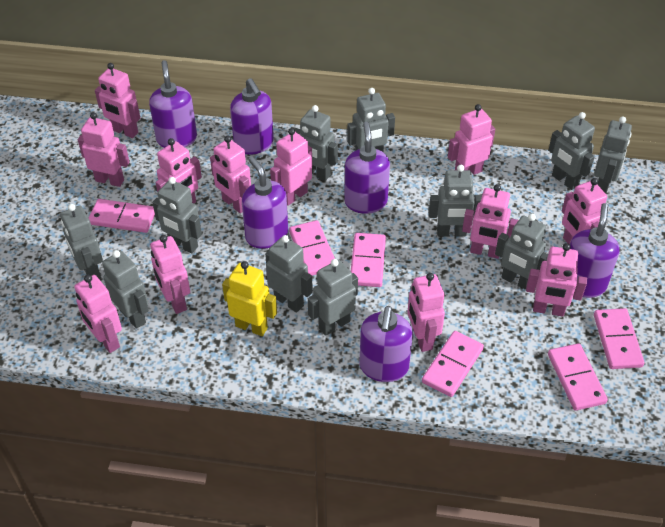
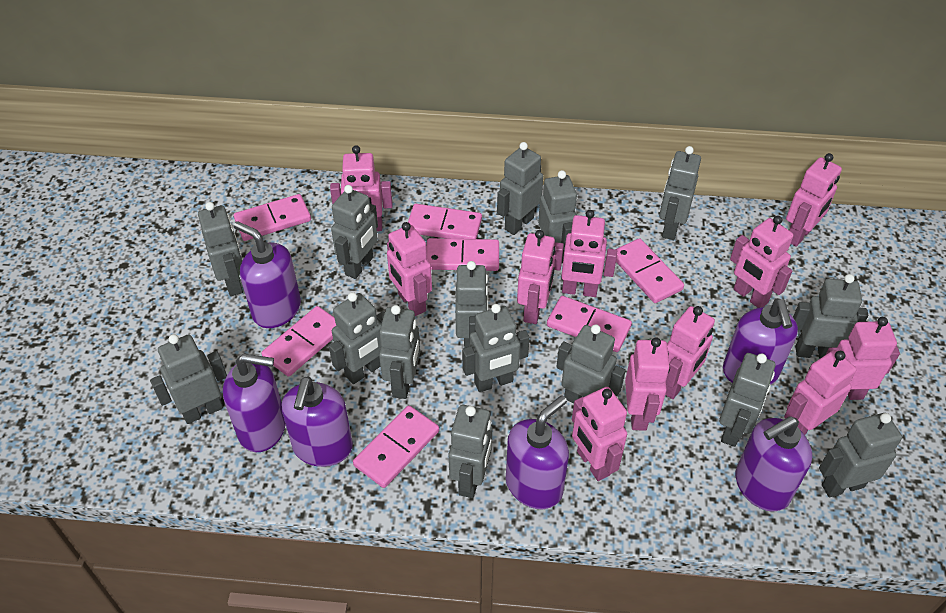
grey robot: 11 -> 15
pink domino: 6 -> 7
pink robot: 12 -> 11
yellow robot: 1 -> 0

